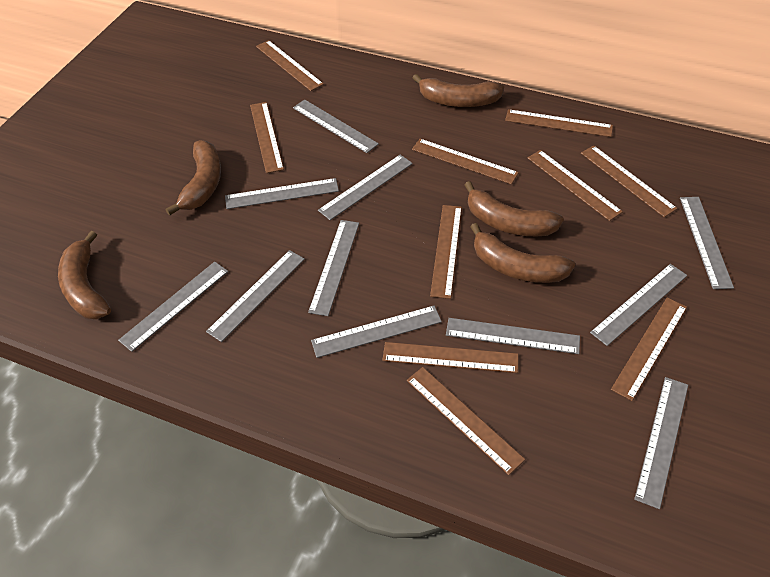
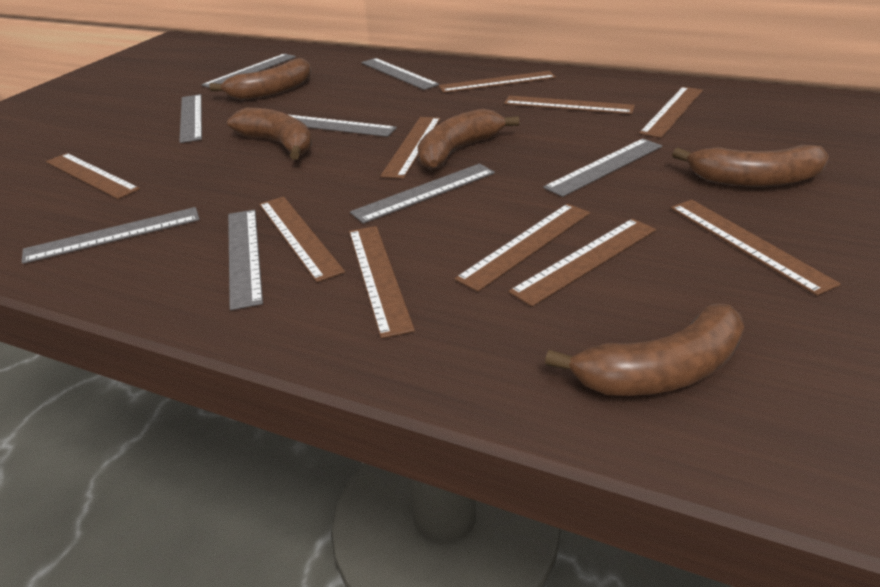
grey ruler: 11 -> 8

